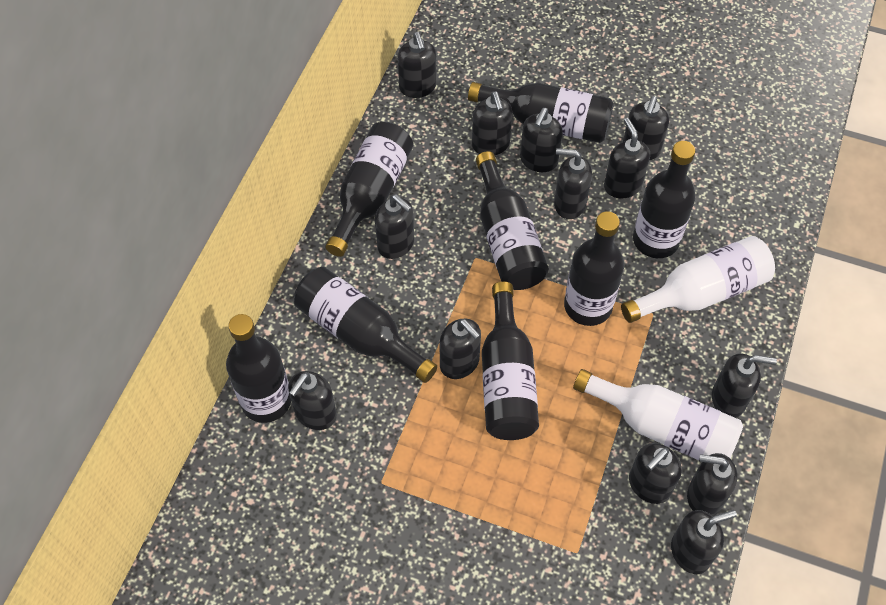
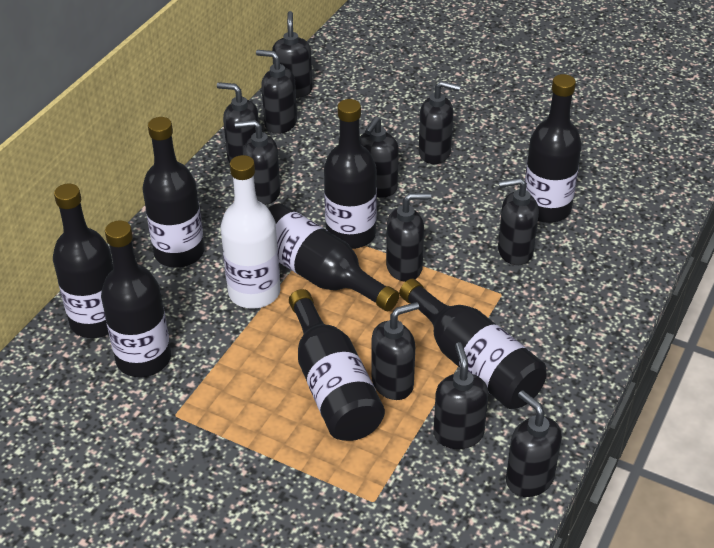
black soap dispenser: 13 -> 11
white bottle: 2 -> 1

